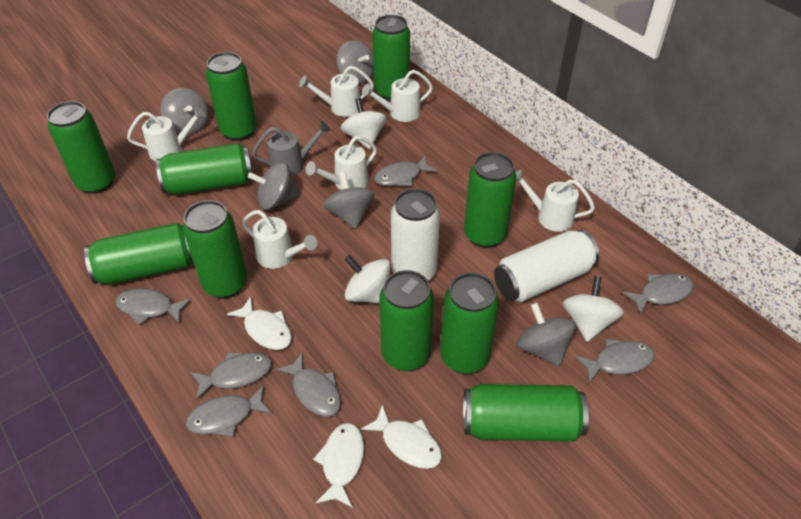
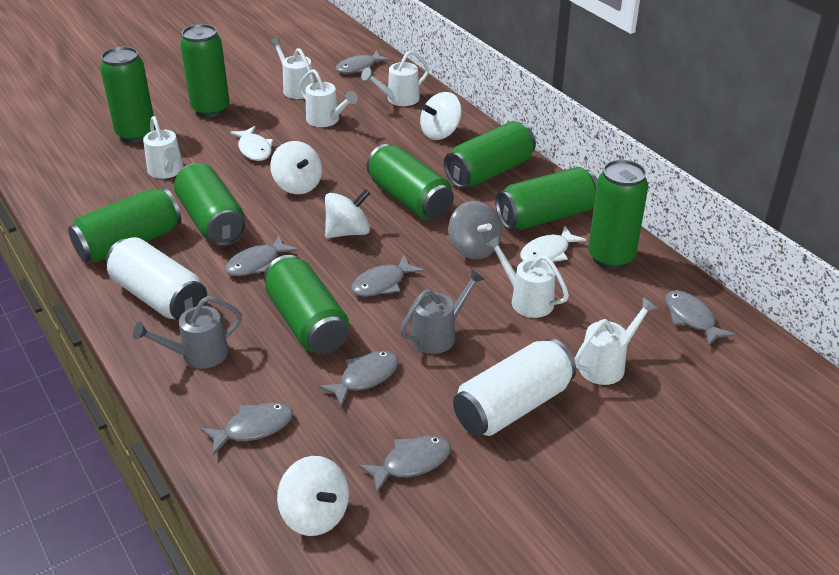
green can: 10 -> 9
grey spinning top: 5 -> 1
grey watering can: 1 -> 2
white fish: 3 -> 2
white spinning top: 3 -> 4

